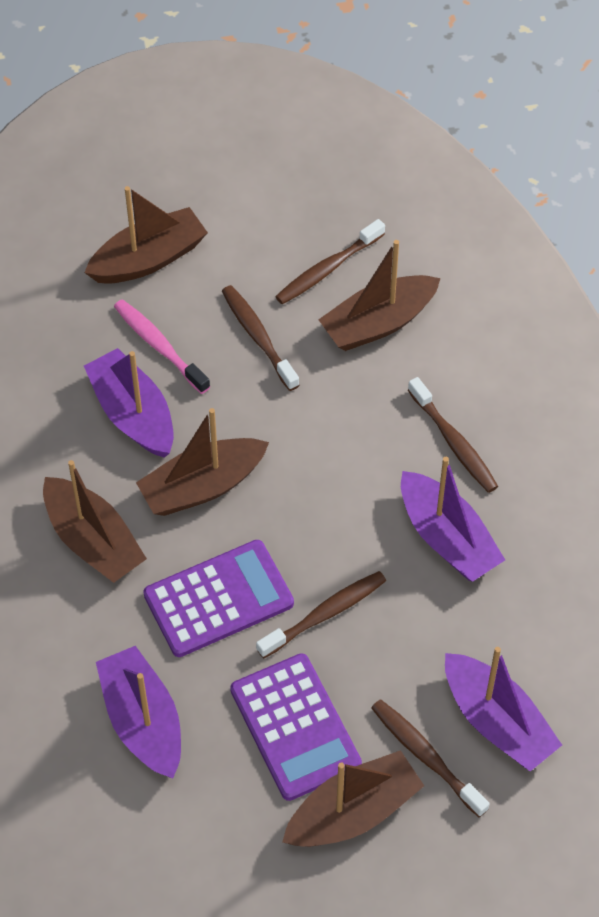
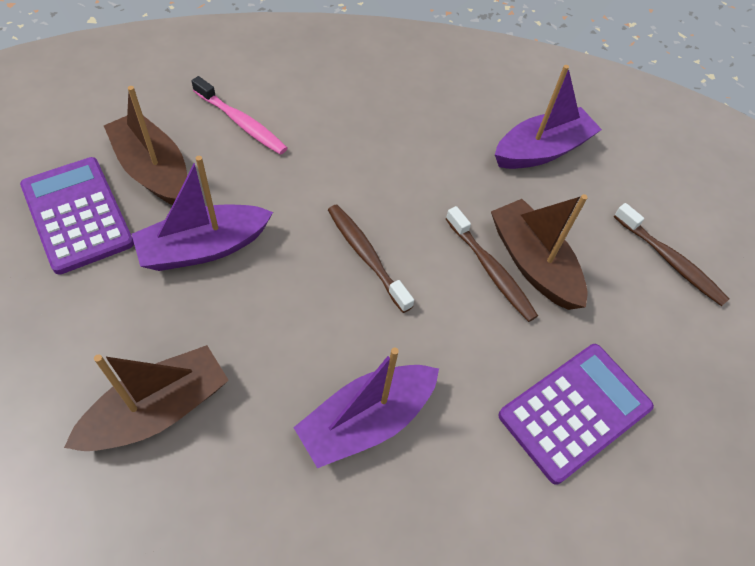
brown boat: 5 -> 3
brown toothbrush: 5 -> 3
purple boat: 4 -> 3

